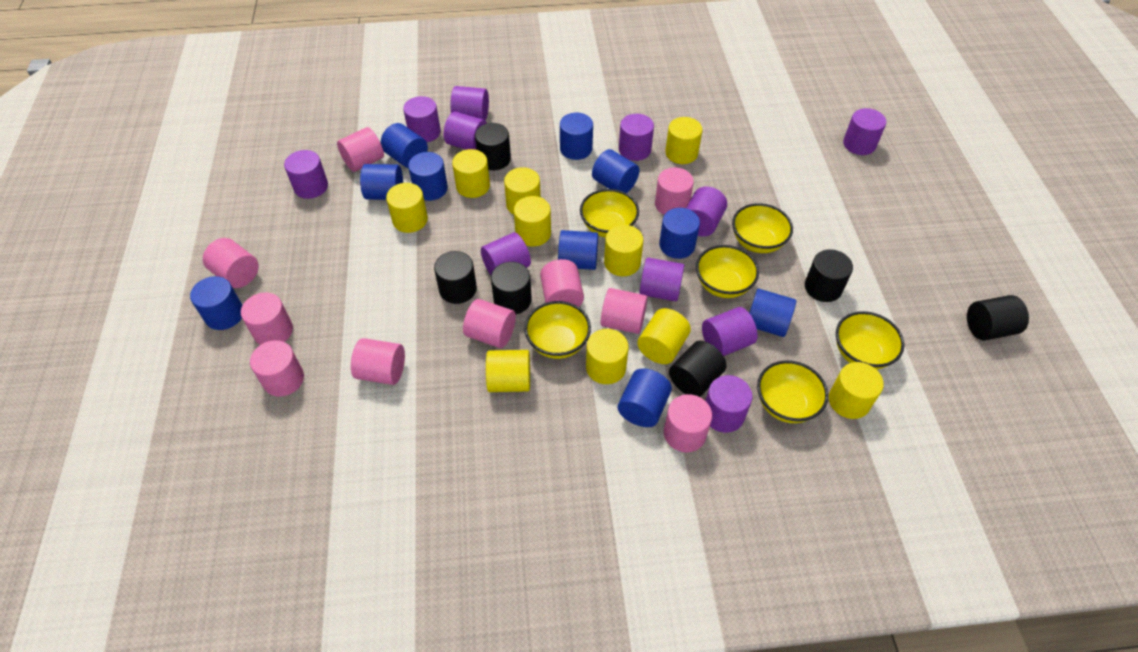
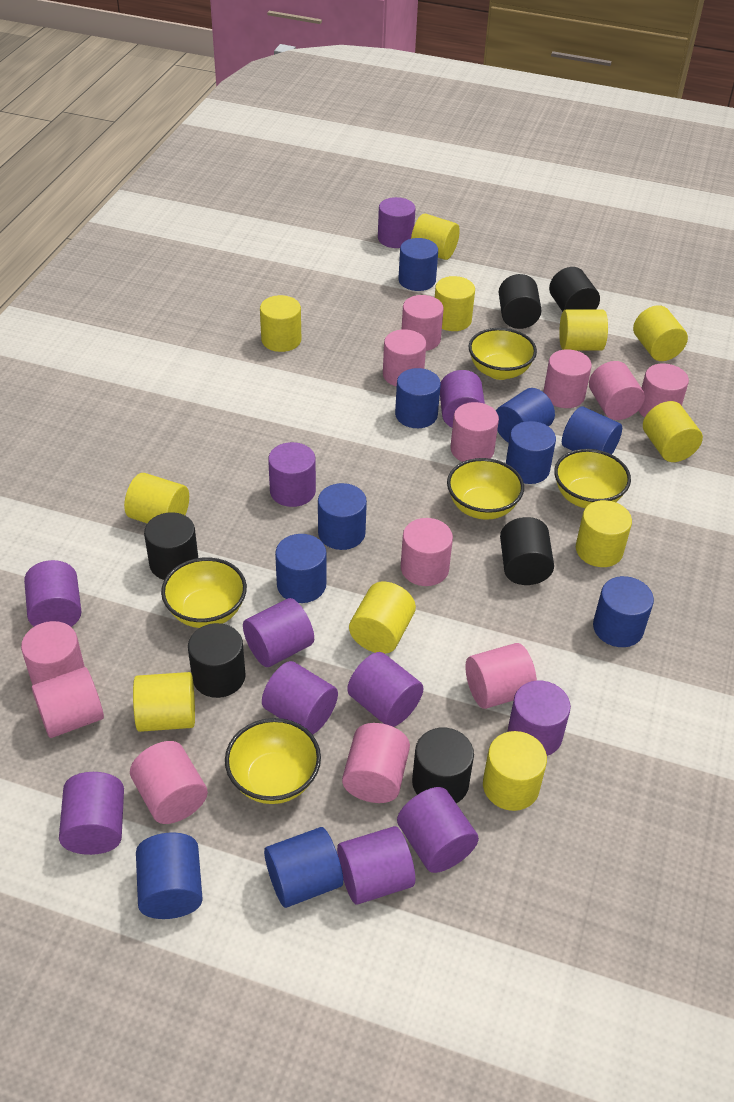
pink cylinder: 10 -> 12
yellow bowl: 6 -> 5
yellow cylinder: 10 -> 11

